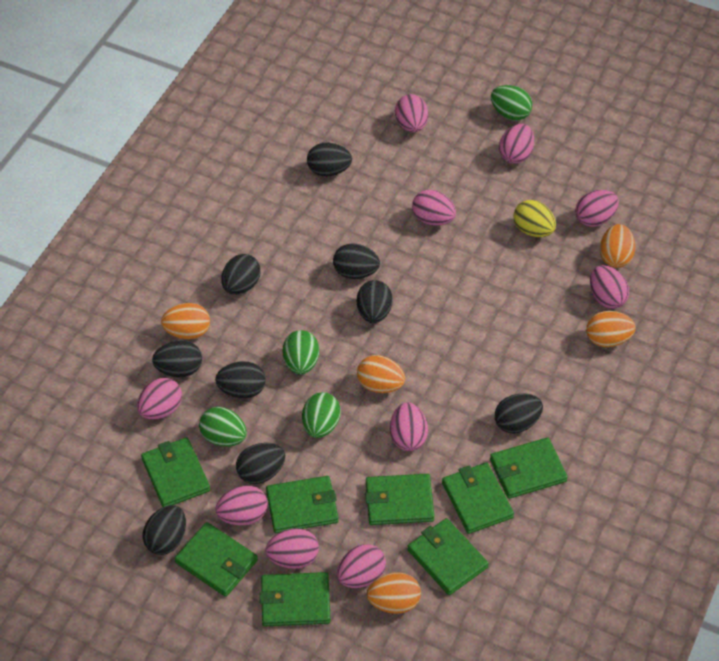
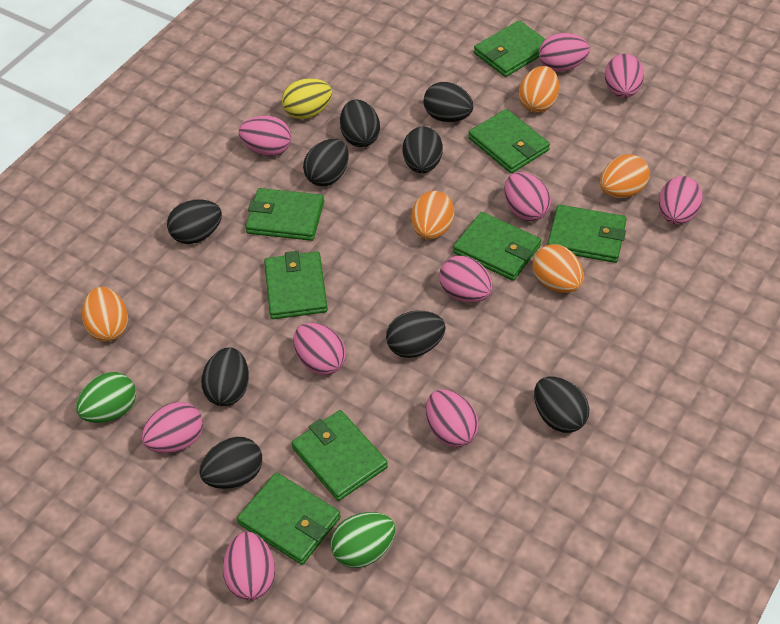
green egg: 4 -> 2

